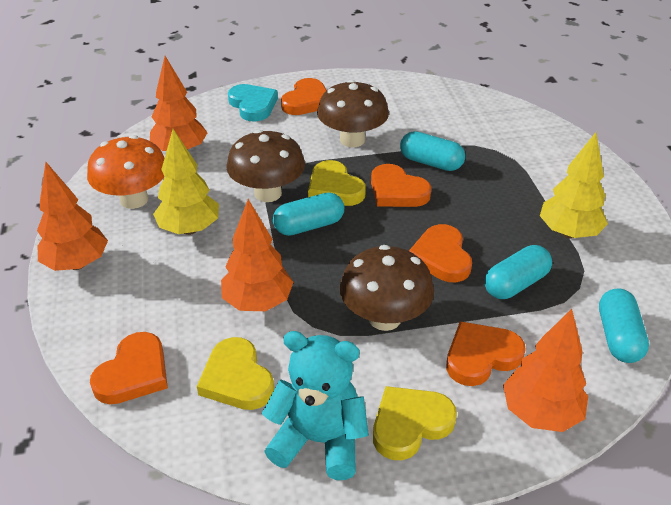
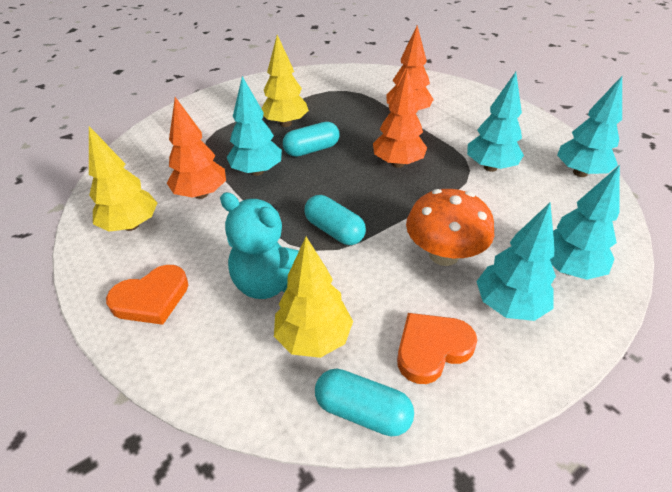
brown mushroom: 3 -> 0
orange heart: 5 -> 2
orange tree: 4 -> 3
turquoise capsule: 4 -> 3
turquoise heart: 1 -> 0
turquoise tree: 0 -> 5
yellow heart: 3 -> 0
yellow tree: 2 -> 3

